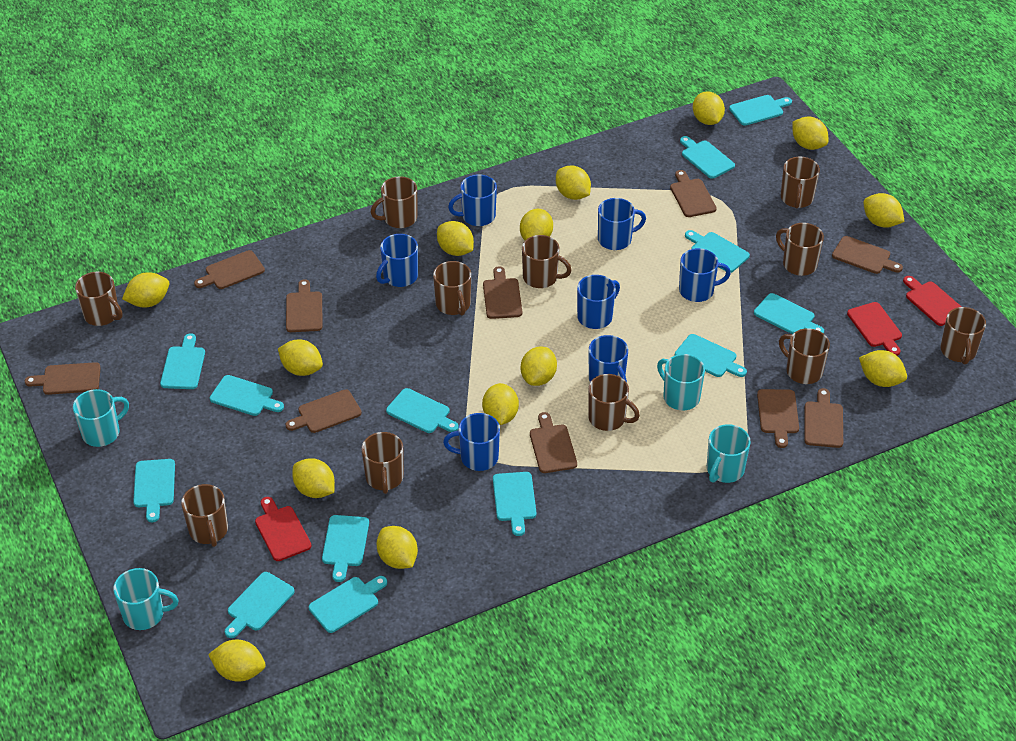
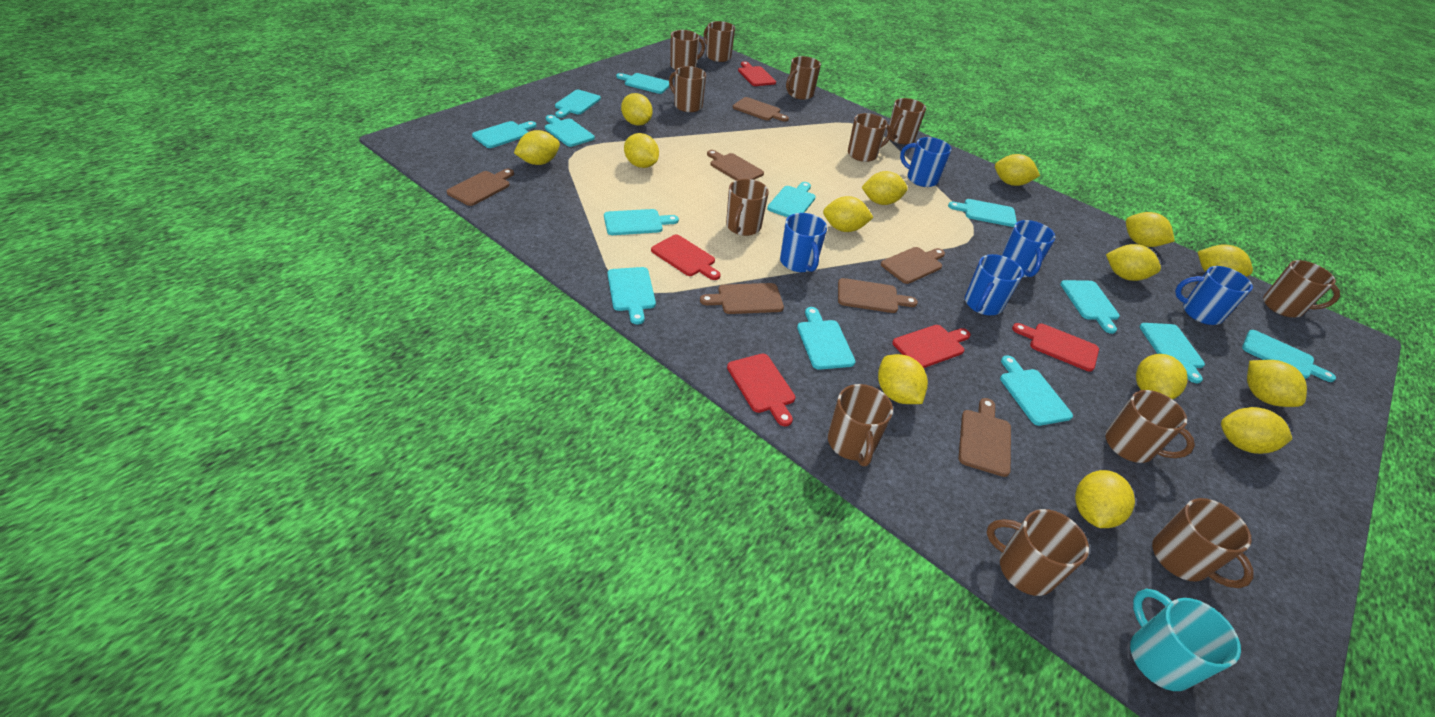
blue mug: 7 -> 5
brown cutting board: 10 -> 7
brown mug: 11 -> 12
red cutting board: 3 -> 5
turquoise mug: 4 -> 1

